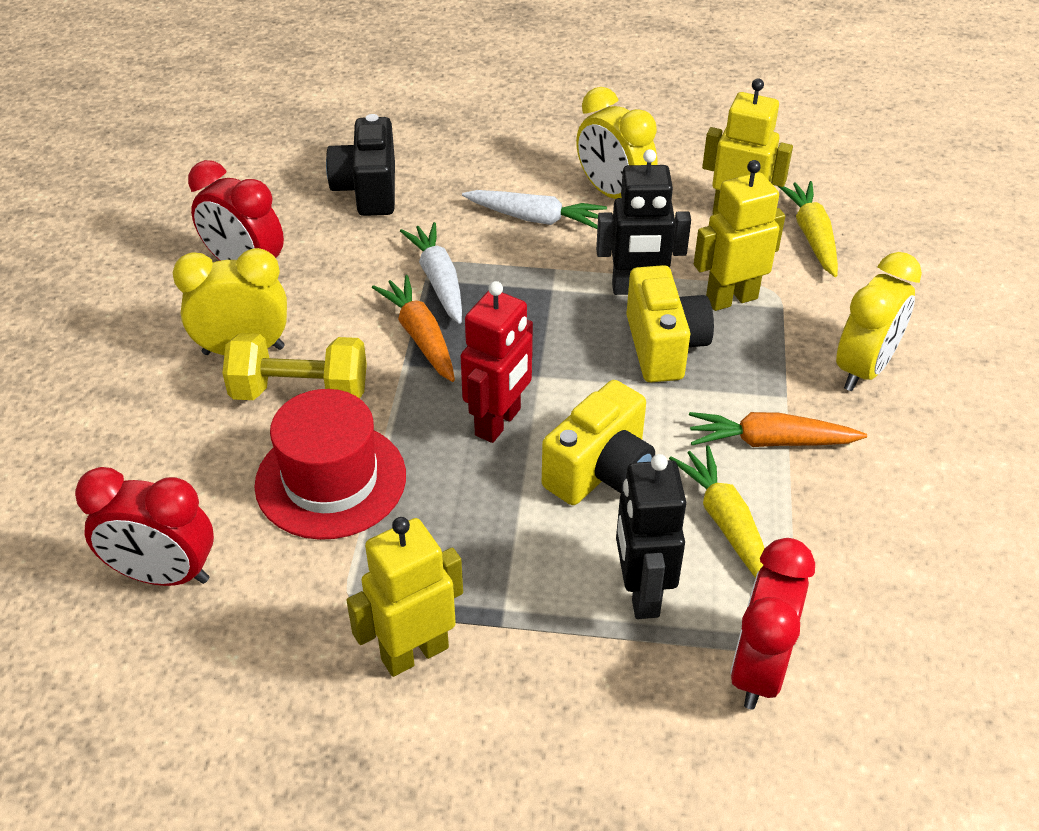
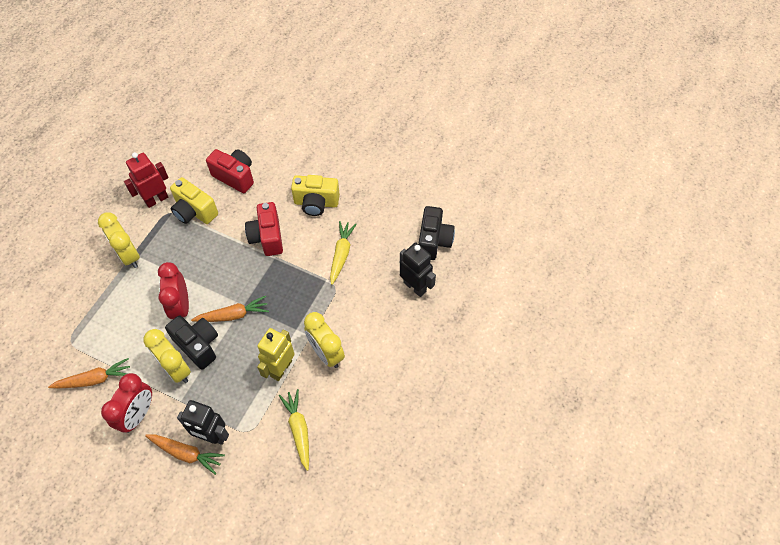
black camera: 1 -> 2
orange carrot: 2 -> 3
red camera: 0 -> 2
red clock: 3 -> 2
red hat: 1 -> 0
white carrot: 2 -> 0
yellow dumbbell: 1 -> 0
yellow robot: 3 -> 1

